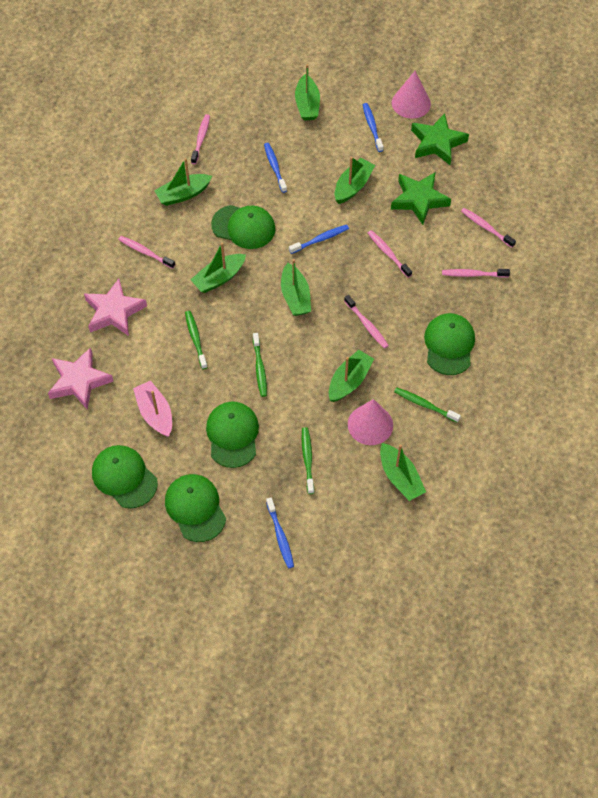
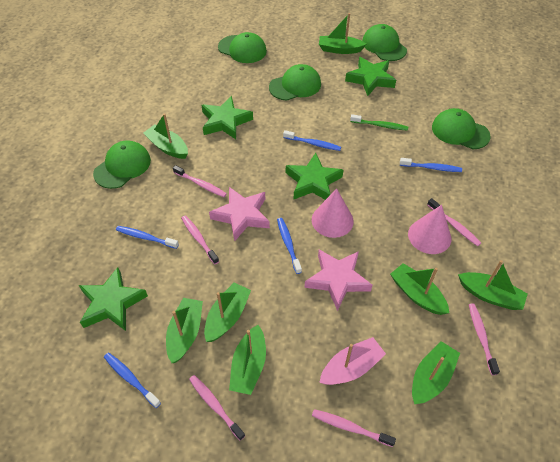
blue toothbrush: 4 -> 5
green boat: 7 -> 8
green star: 2 -> 4
green toothbrush: 4 -> 1

